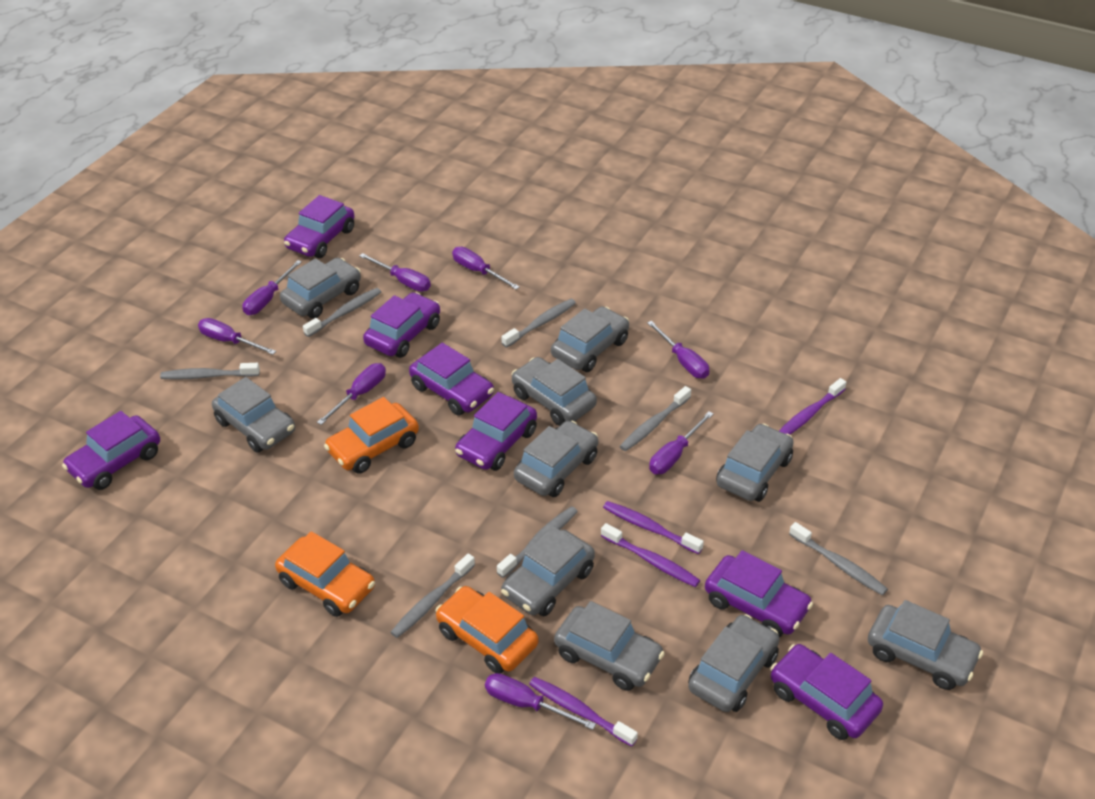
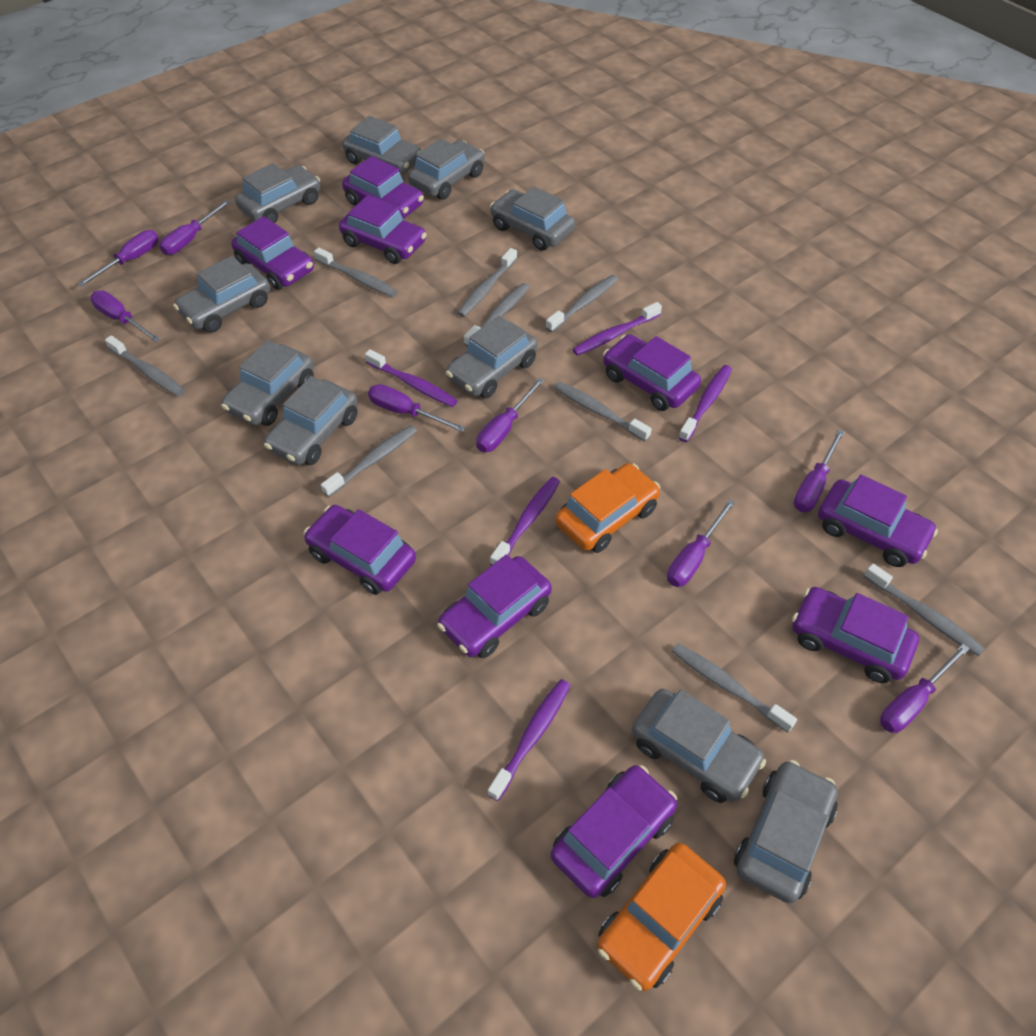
grey toothbrush: 7 -> 9
orange car: 3 -> 2
purple car: 7 -> 9
purple toothbrush: 4 -> 5

